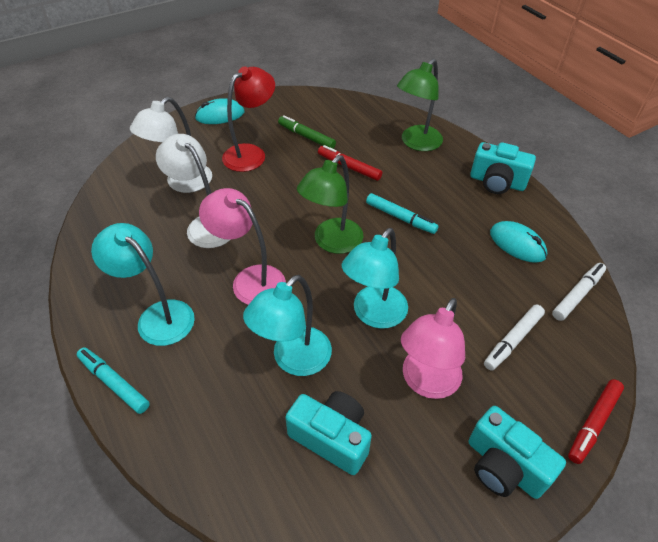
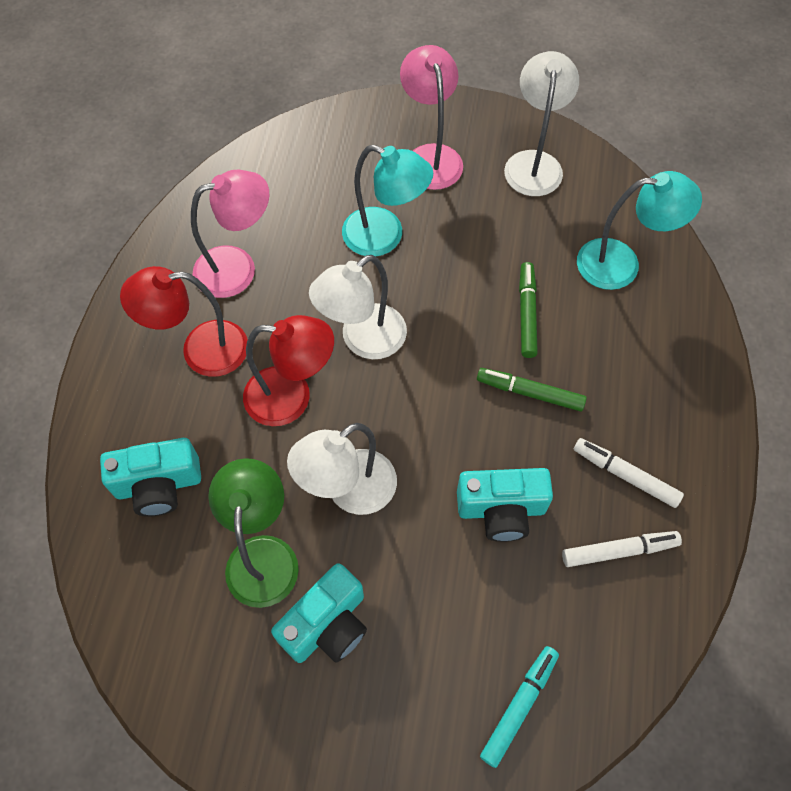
green lamp: 2 -> 1
green marker: 1 -> 2
red lamp: 1 -> 2
red marker: 2 -> 0
turquoise lamp: 3 -> 2
turquoise marker: 2 -> 1
turquoise mouse: 2 -> 0
white lamp: 2 -> 3

